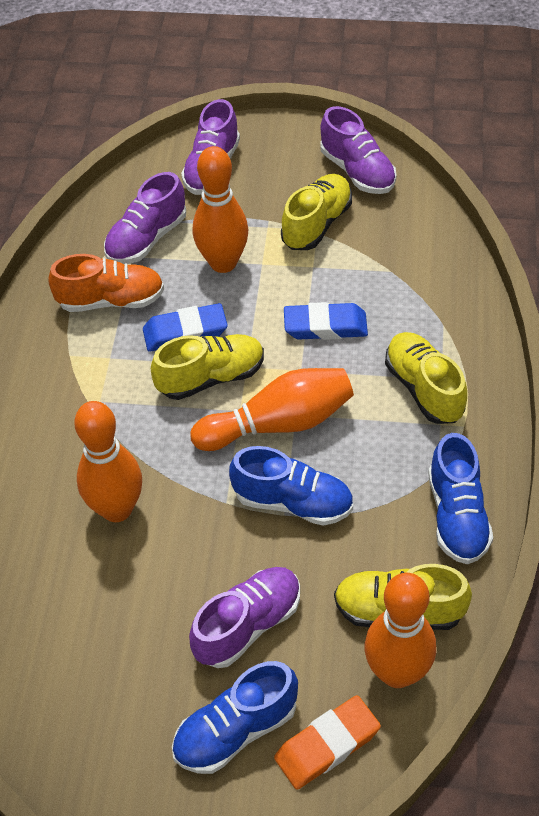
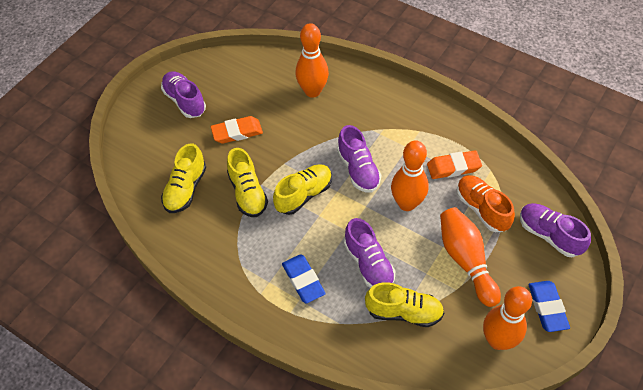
blue shoe: 3 -> 0
orange eraser: 1 -> 2

